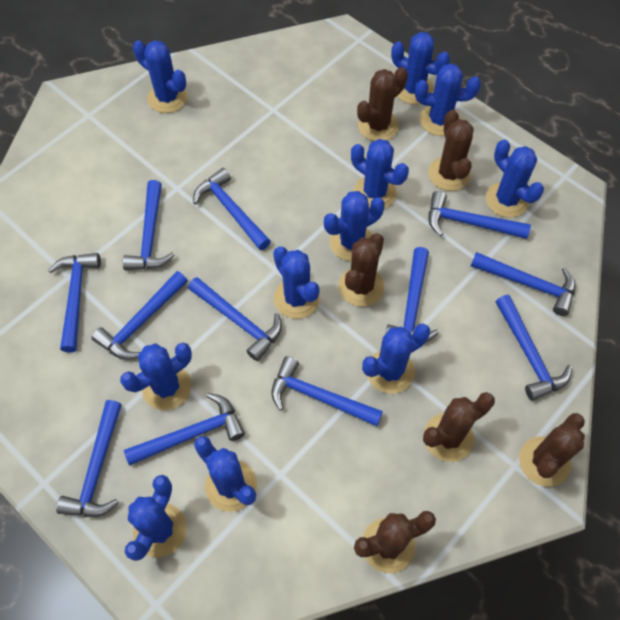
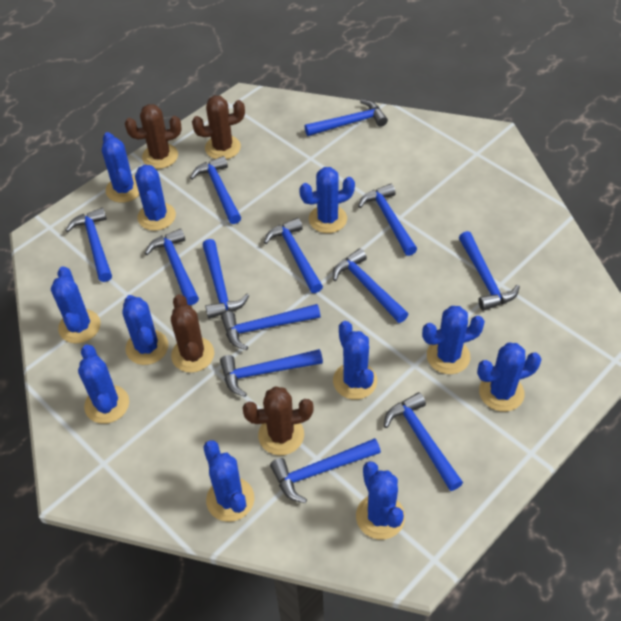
blue hammer: 12 -> 13
brown cactus: 6 -> 4

